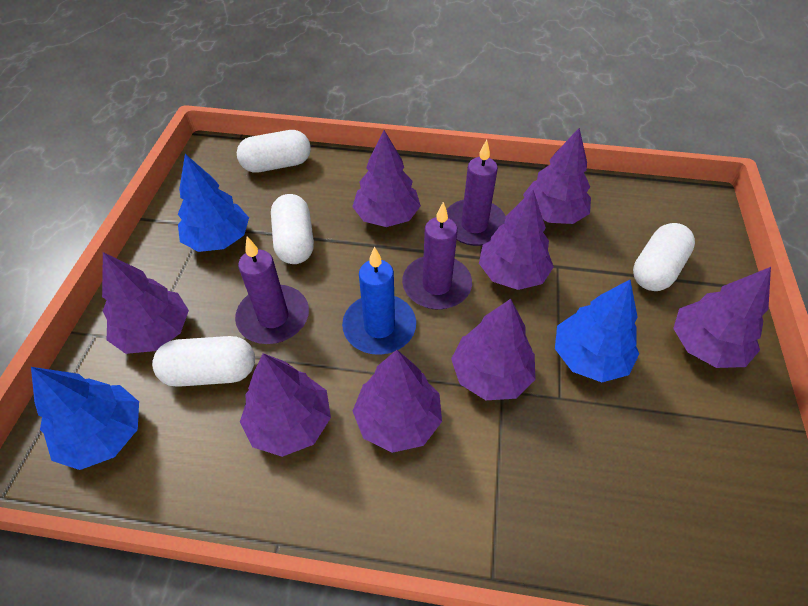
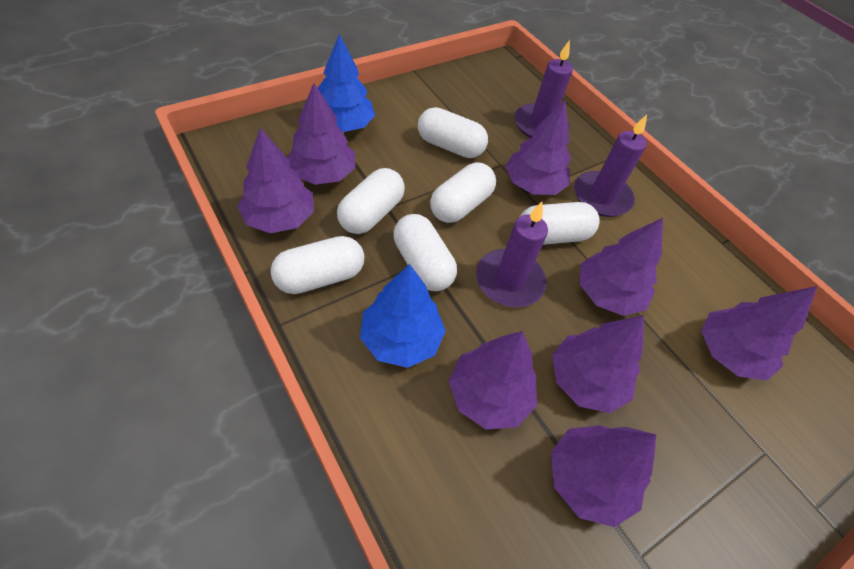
blue candle: 1 -> 0
blue tree: 3 -> 2
white capsule: 4 -> 6

